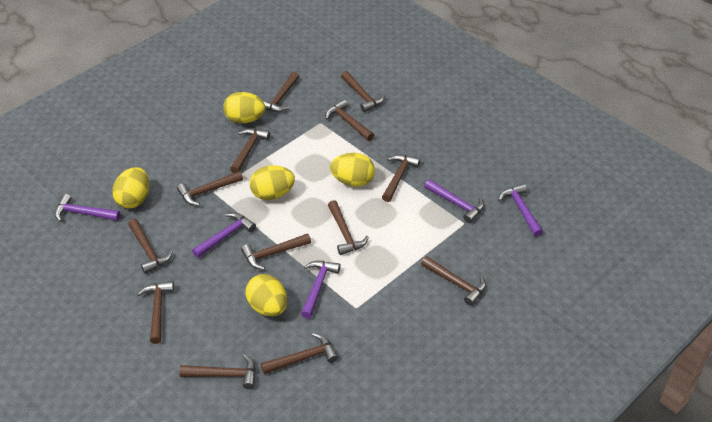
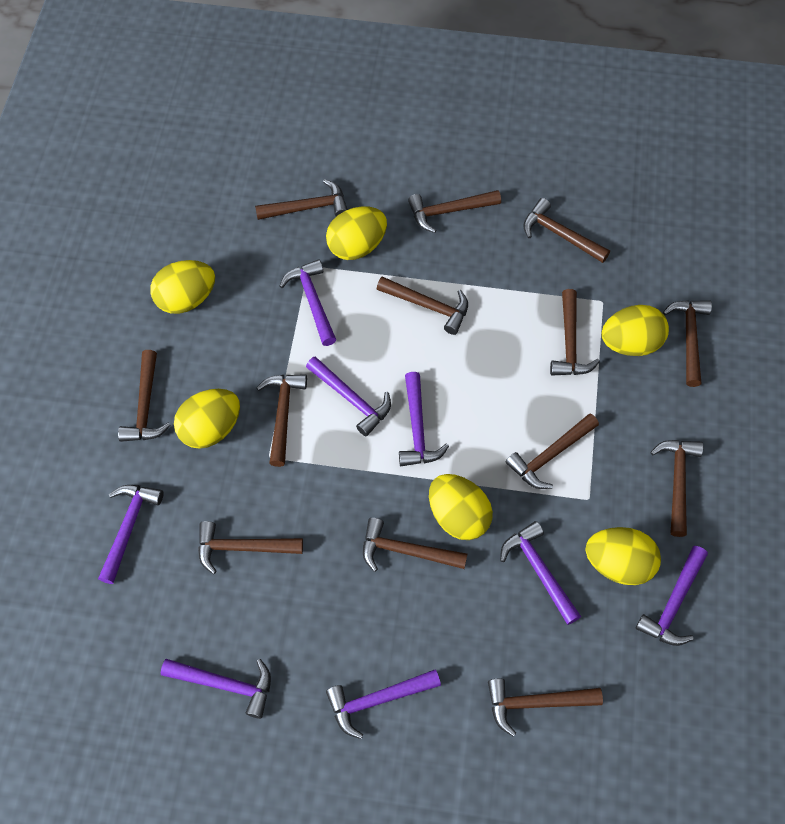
purple hammer: 5 -> 8
yellow egg: 5 -> 6

